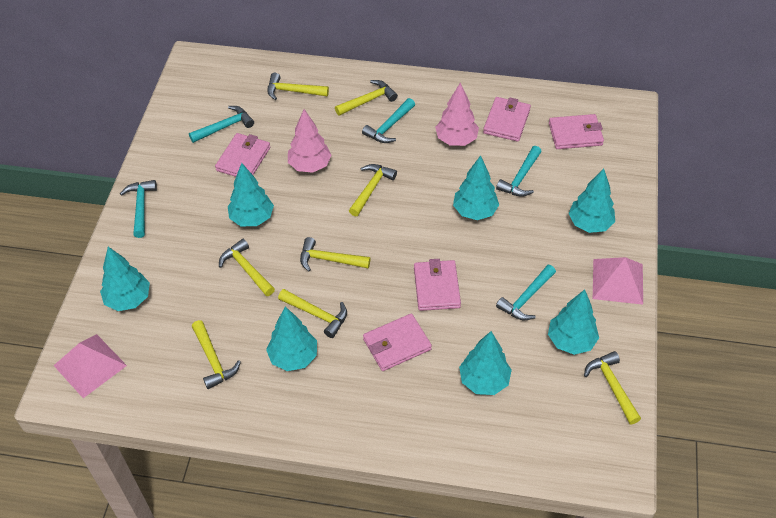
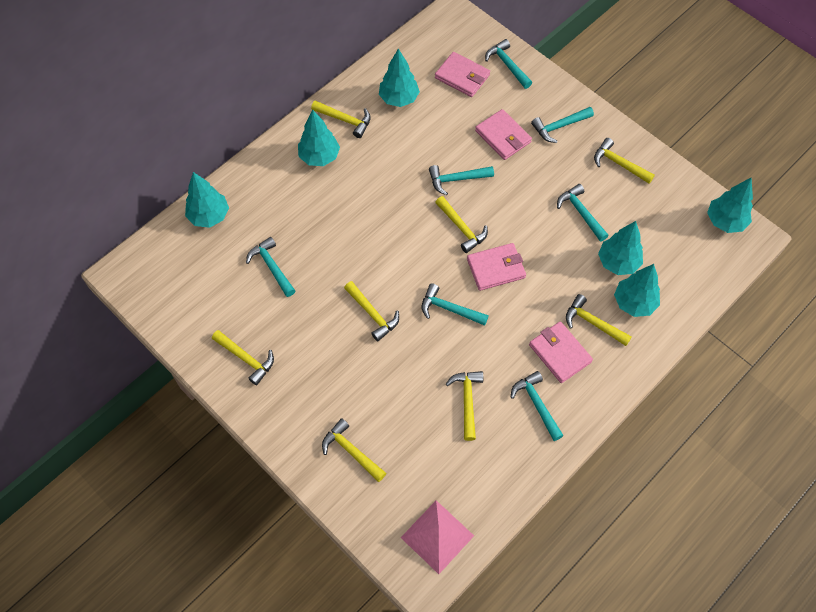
pink pyramid: 2 -> 1
pink tree: 2 -> 0
pink wallet: 5 -> 4
turquoise hammer: 5 -> 7
turquoise tree: 7 -> 6

